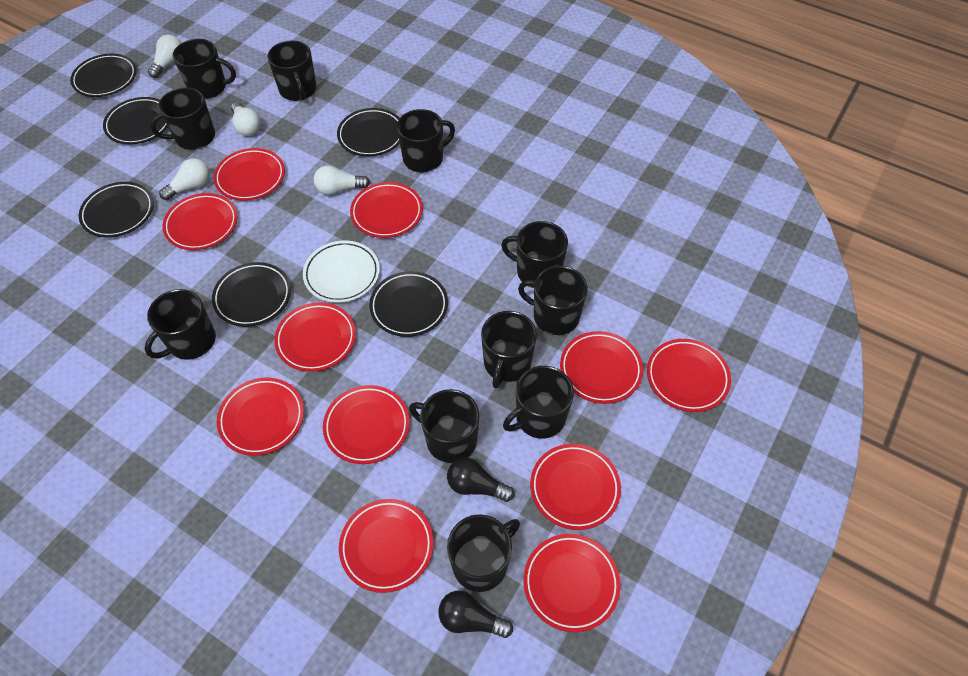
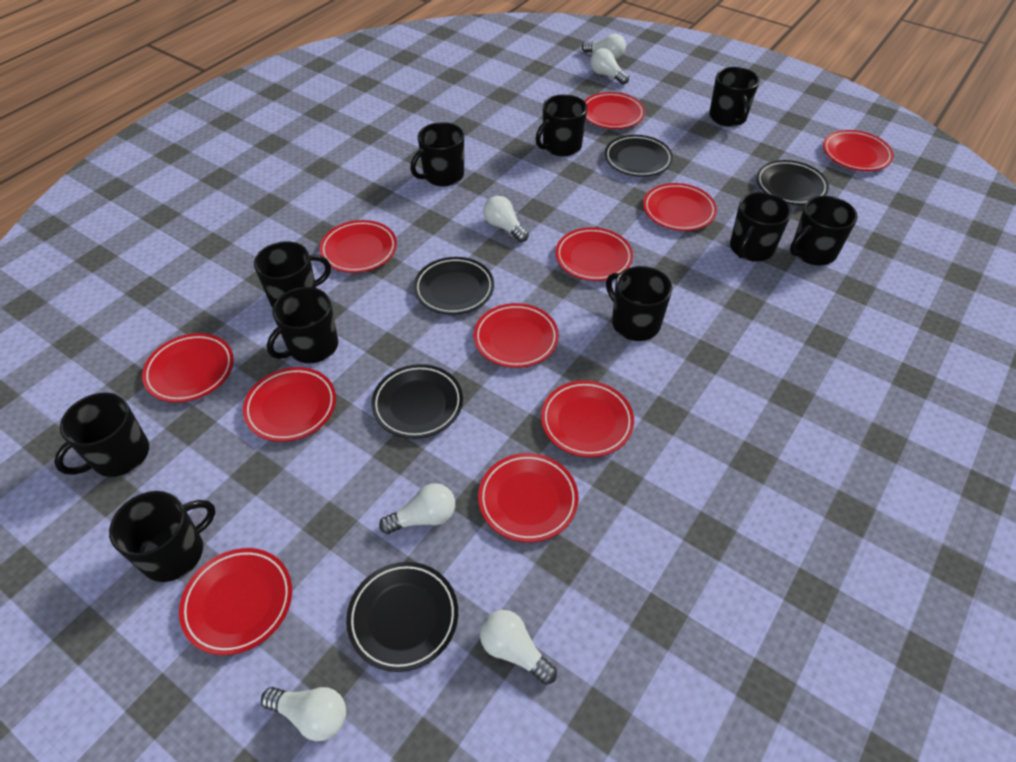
black light bulb: 2 -> 0
black mug: 11 -> 10
black plate: 6 -> 5
white light bulb: 4 -> 6
white plate: 1 -> 0

